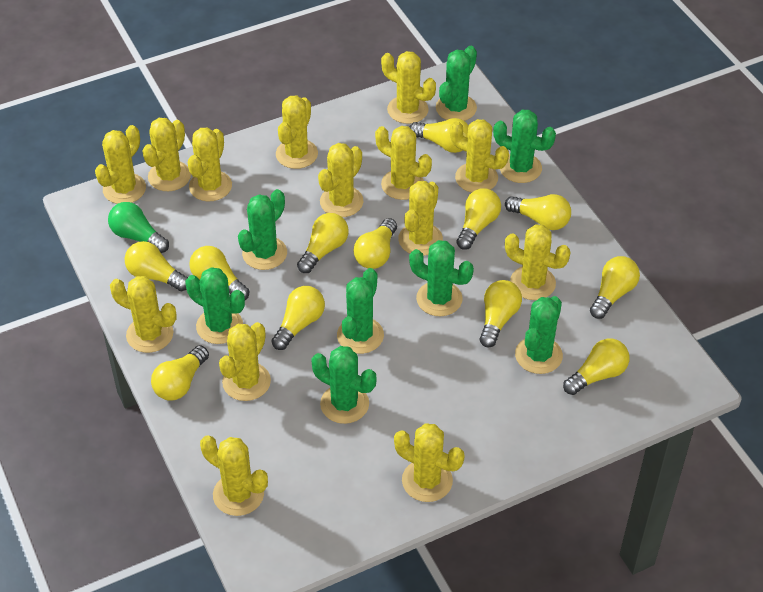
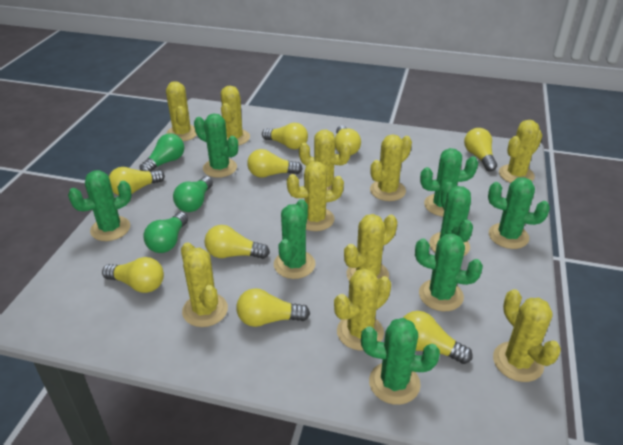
green light bulb: 1 -> 3
yellow cactus: 14 -> 10
yellow light bulb: 12 -> 9

